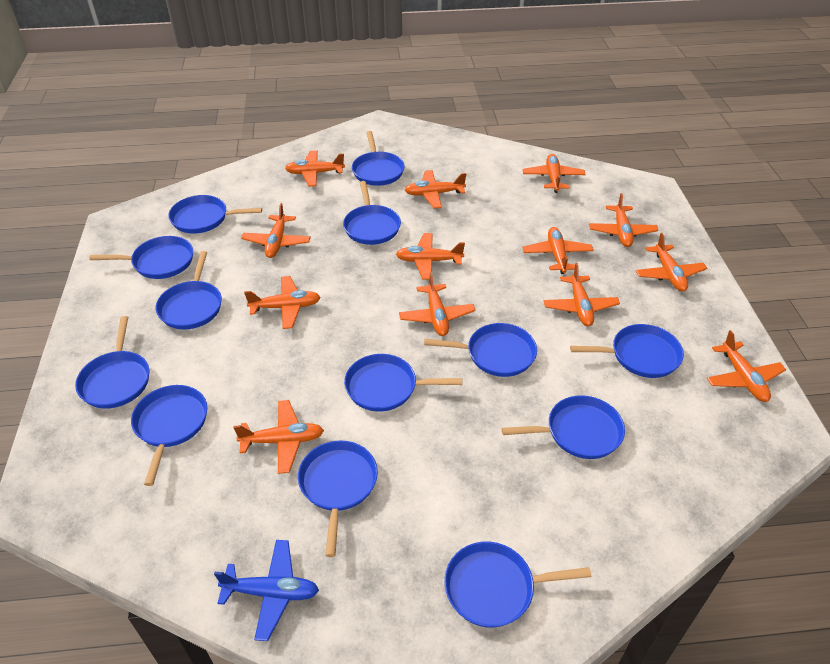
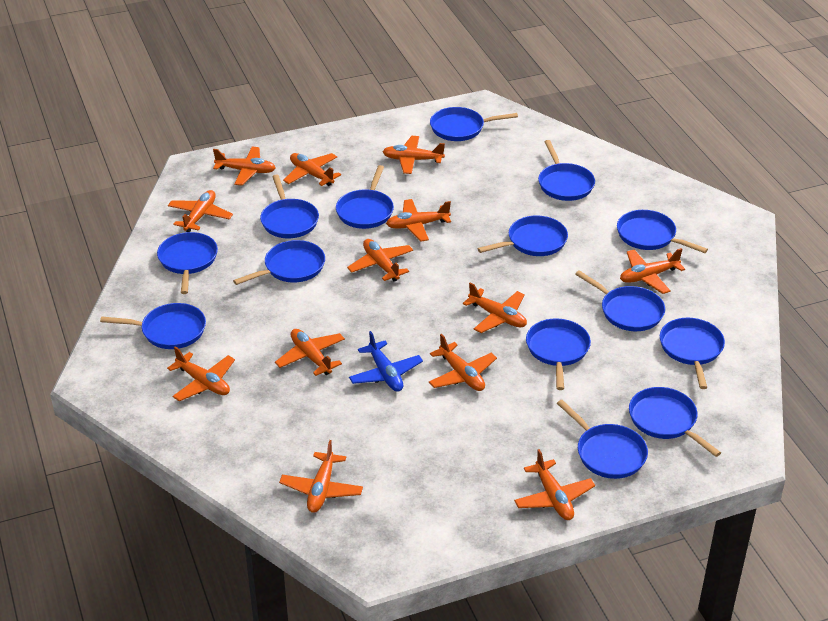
blue pan: 13 -> 14

